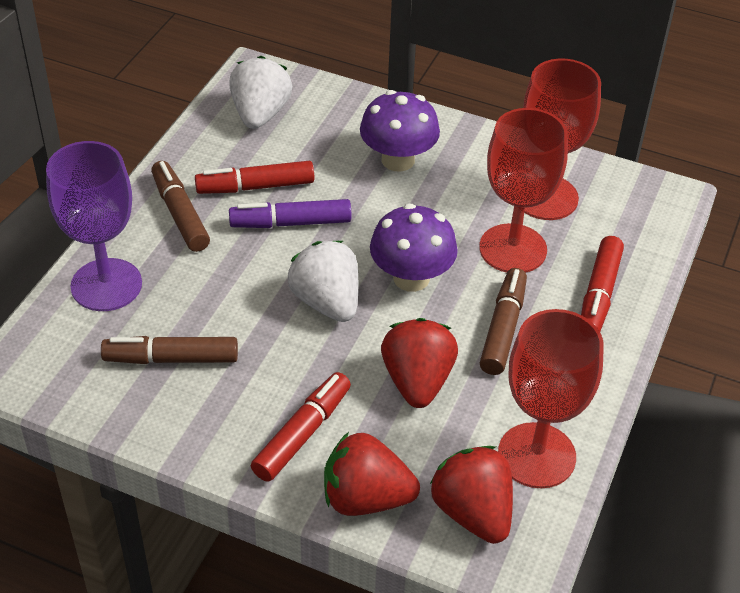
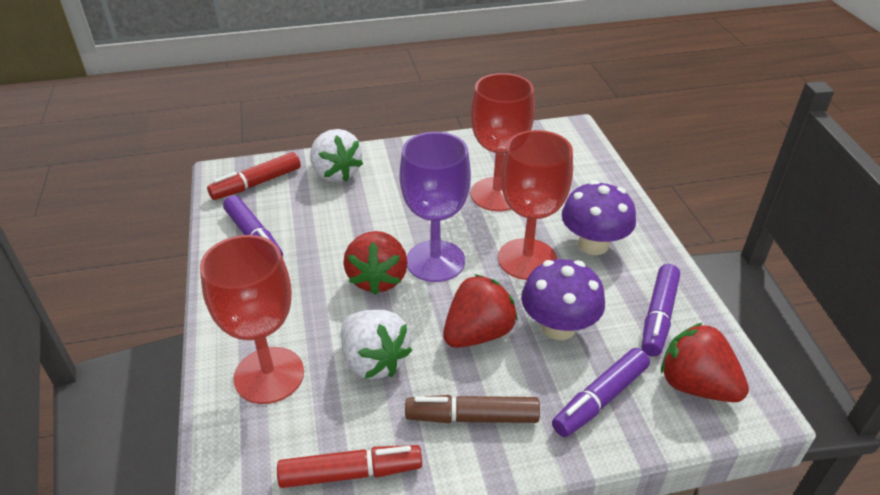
brown marker: 3 -> 1
purple marker: 1 -> 3
red marker: 3 -> 2

